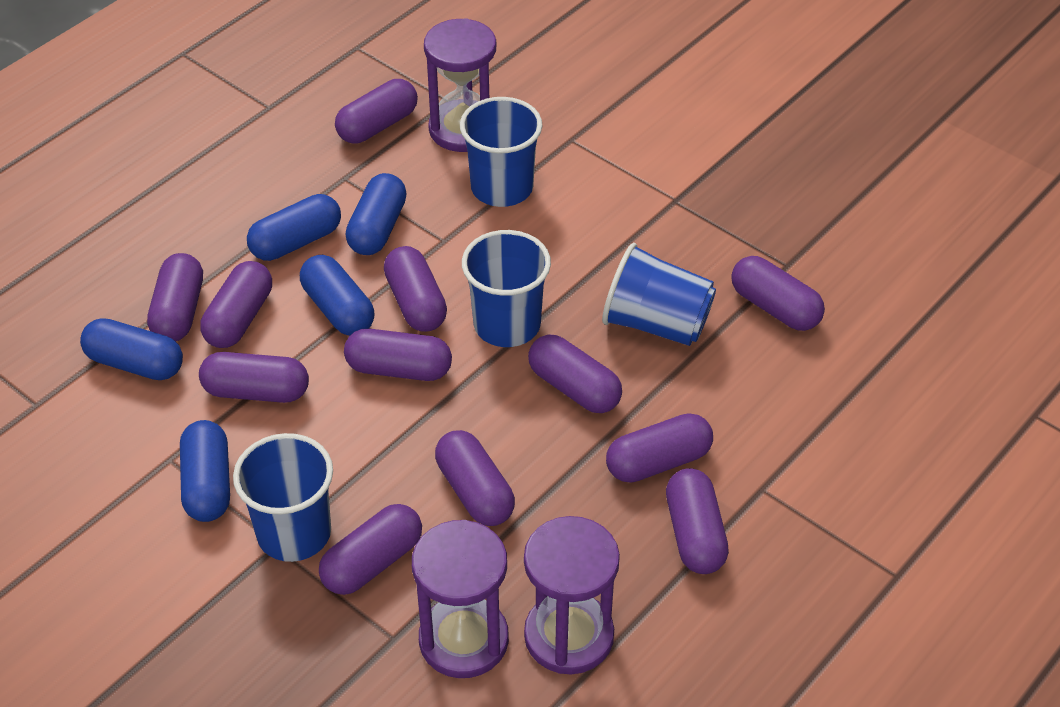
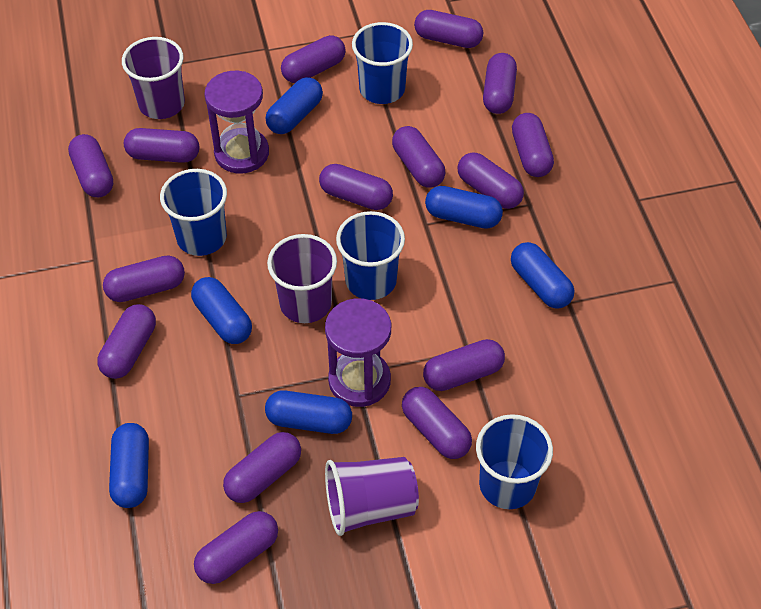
blue capsule: 5 -> 6
purple capsule: 12 -> 15
purple cup: 0 -> 3
purple hourglass: 3 -> 2

